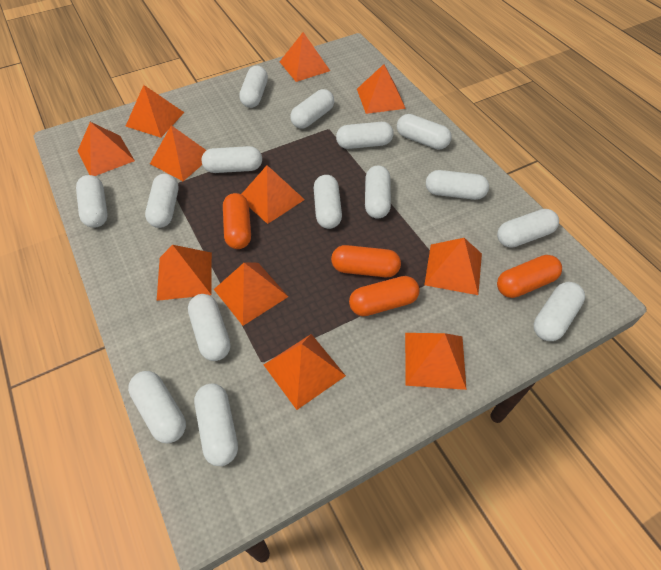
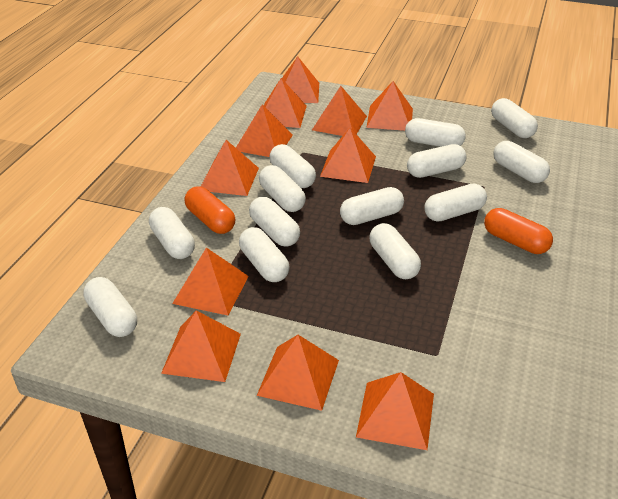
orange capsule: 4 -> 2
white capsule: 15 -> 13

